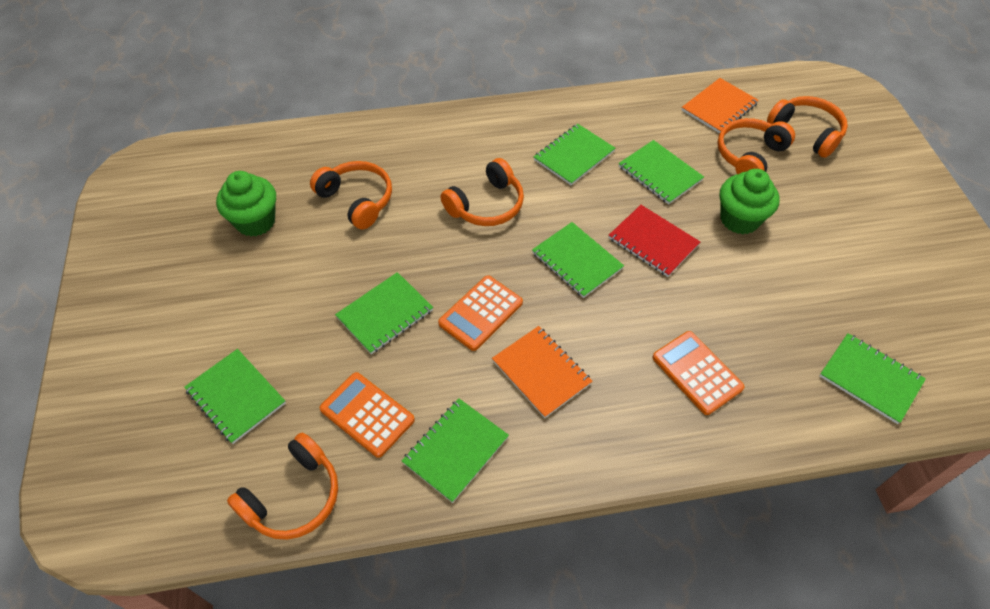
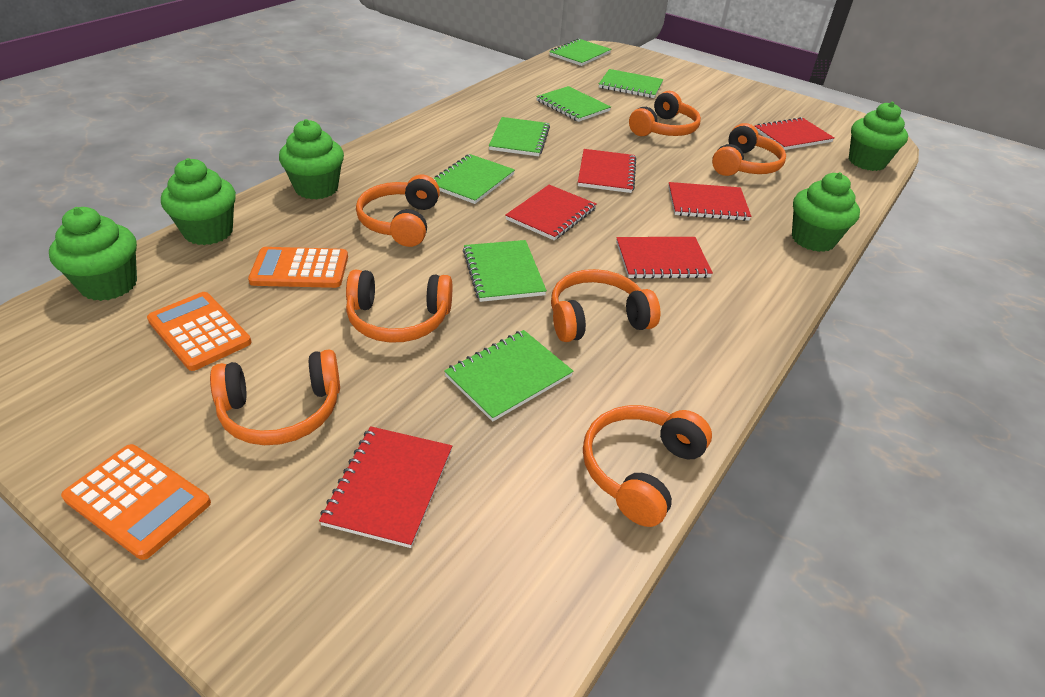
green cupcake: 2 -> 5
orange headphones: 5 -> 7
orange notebook: 2 -> 0
red notebook: 1 -> 6

